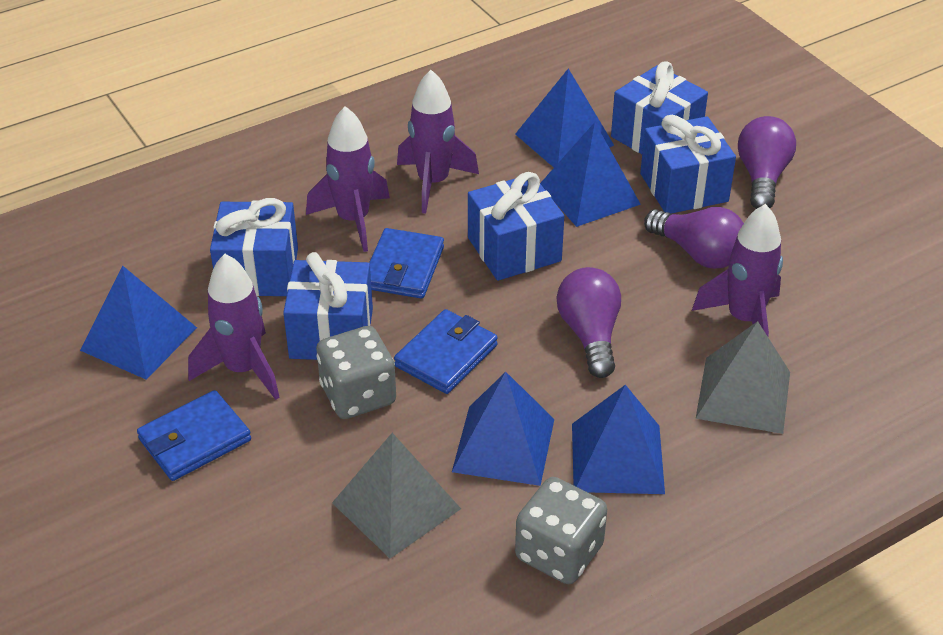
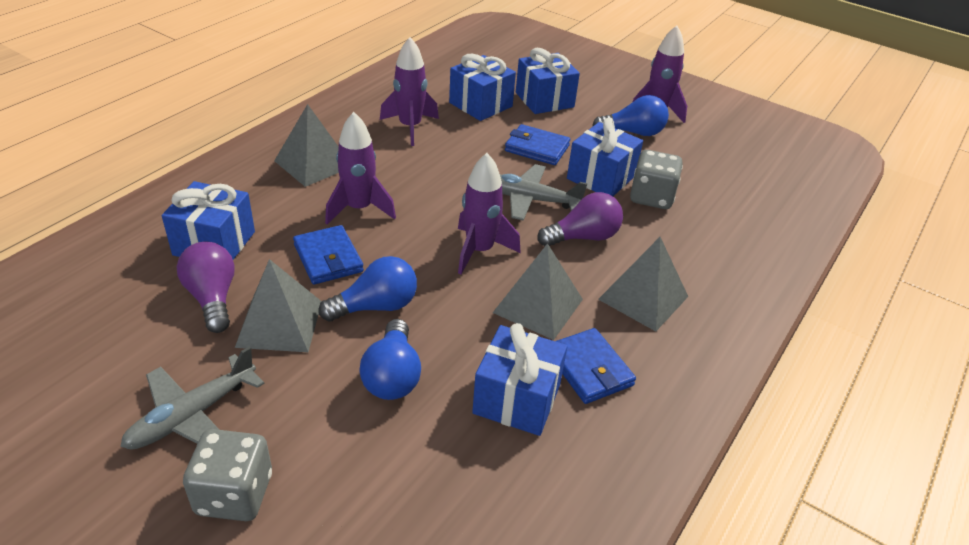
blue light bulb: 0 -> 3
blue pyramid: 5 -> 0
grey plane: 0 -> 2
grey pyramid: 2 -> 4
purple light bulb: 3 -> 2

